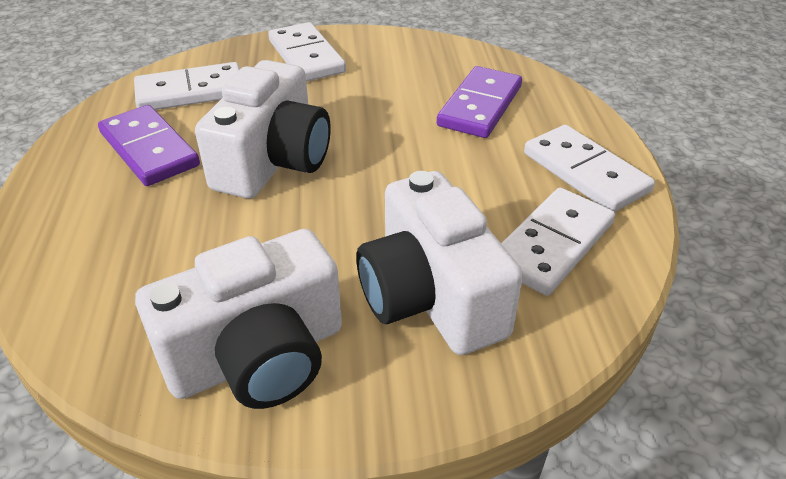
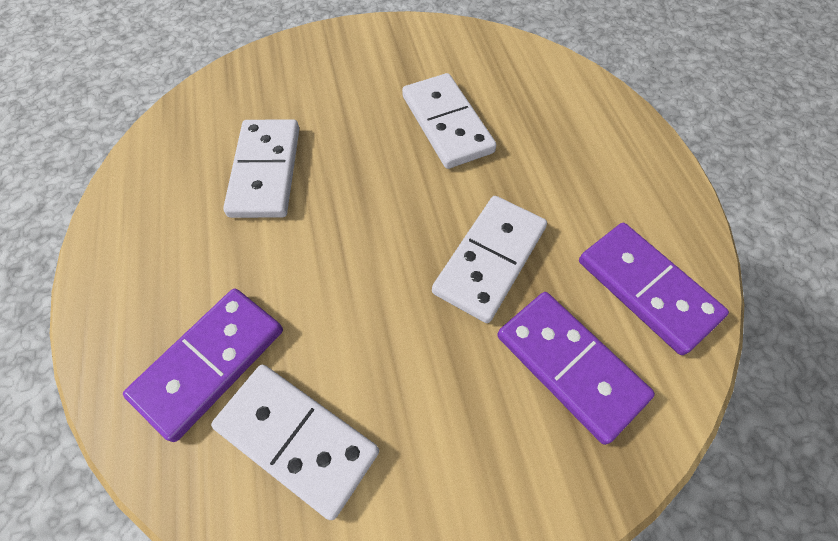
purple domino: 2 -> 3
white camera: 3 -> 0

